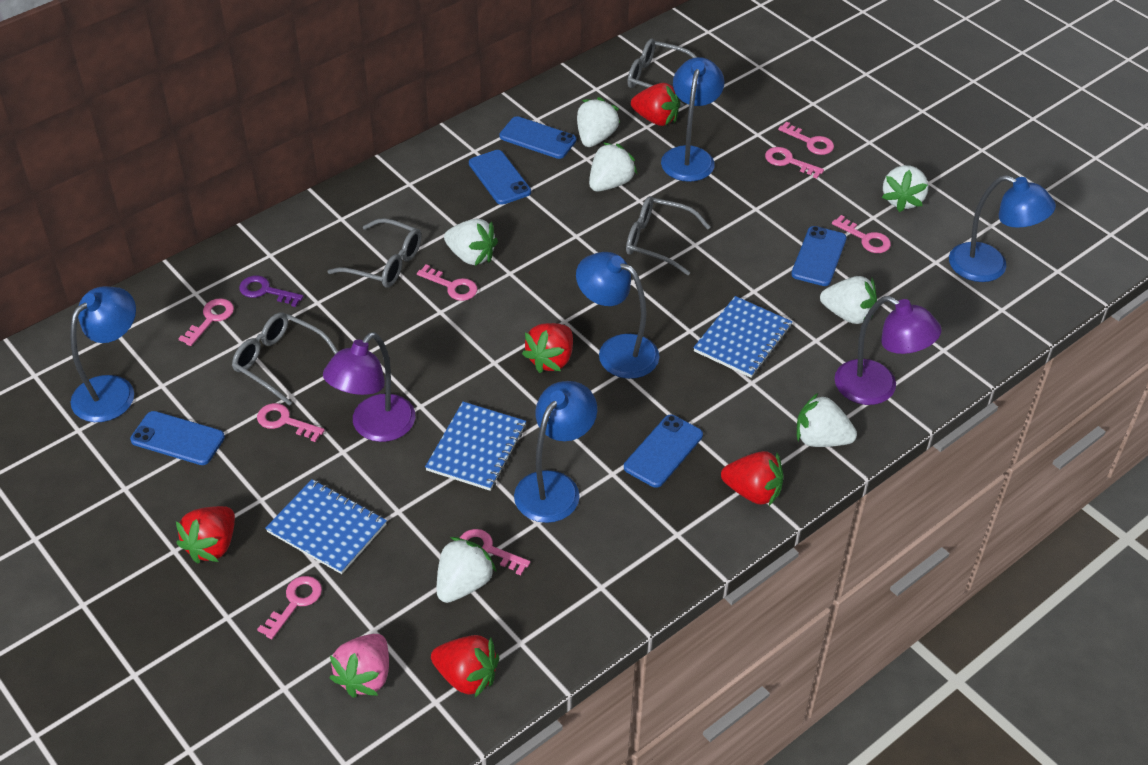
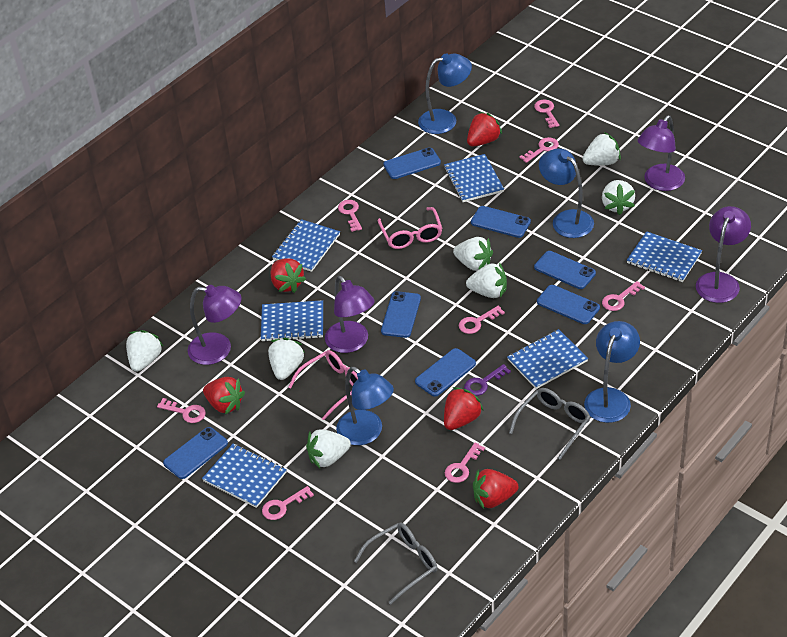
blue lamp: 5 -> 4
blue notebook: 3 -> 6
blue phone: 5 -> 7
grey glasses: 4 -> 2
pink glasses: 0 -> 2
pink strawberry: 1 -> 0
purple lamp: 2 -> 4

